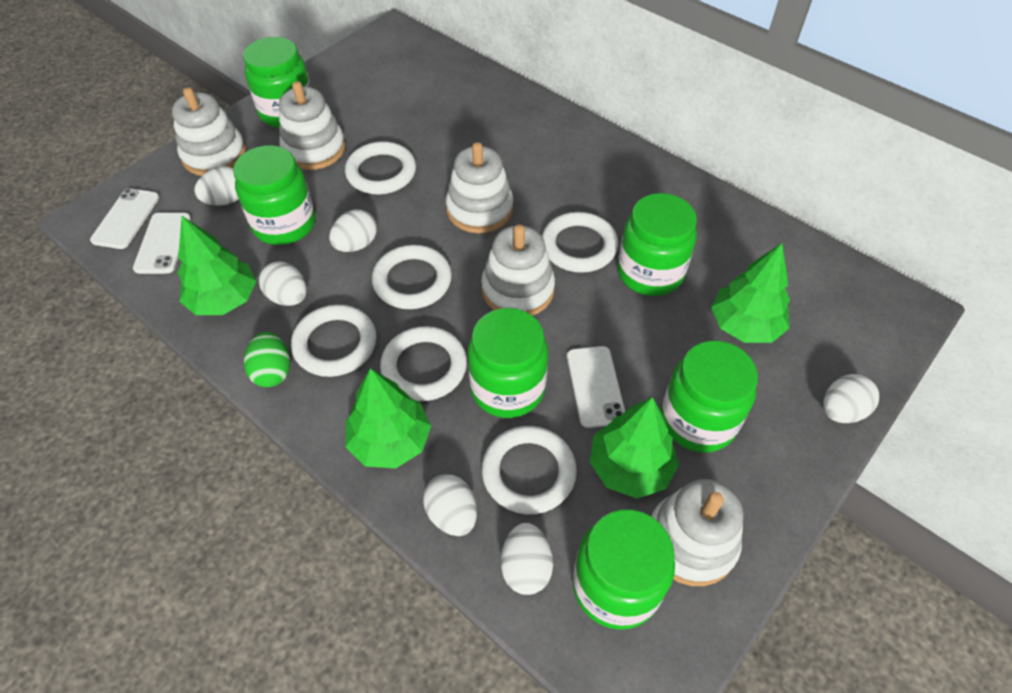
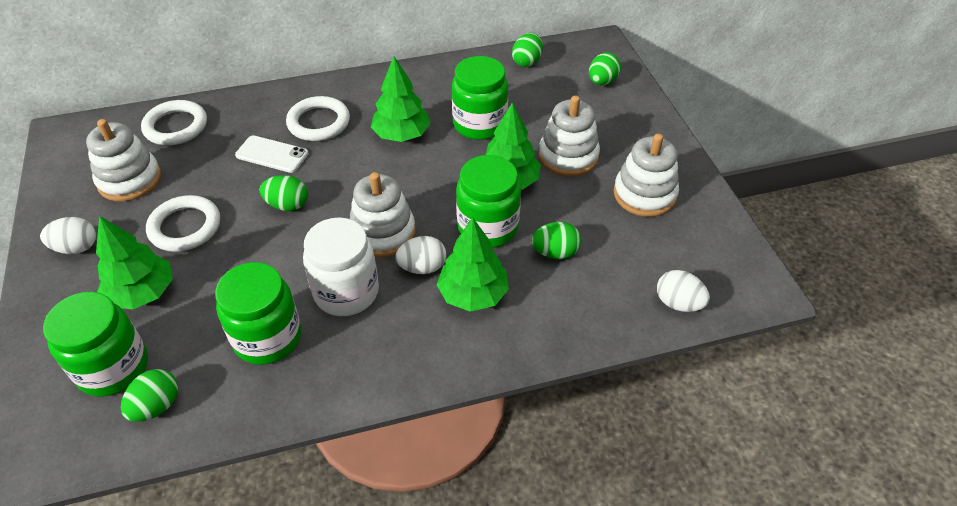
green egg: 1 -> 5
green jar: 6 -> 4
white egg: 6 -> 3
white jar: 0 -> 1
white phone: 3 -> 1
white ring: 6 -> 3
white stacking toy: 5 -> 4

